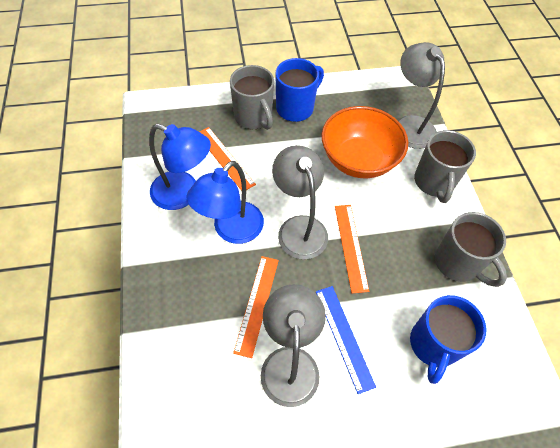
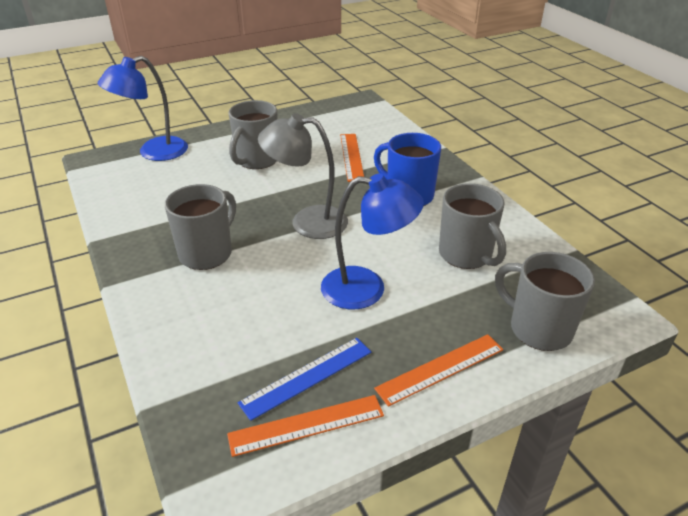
blue mug: 2 -> 1
grey lamp: 3 -> 1
grey mug: 3 -> 4
orange bowl: 1 -> 0

